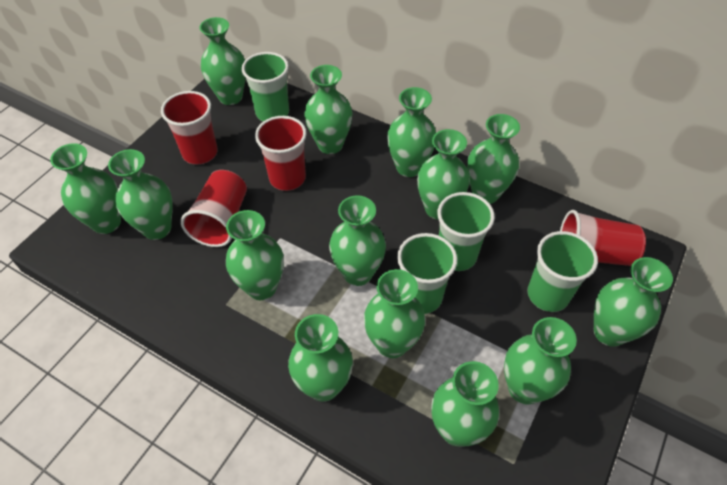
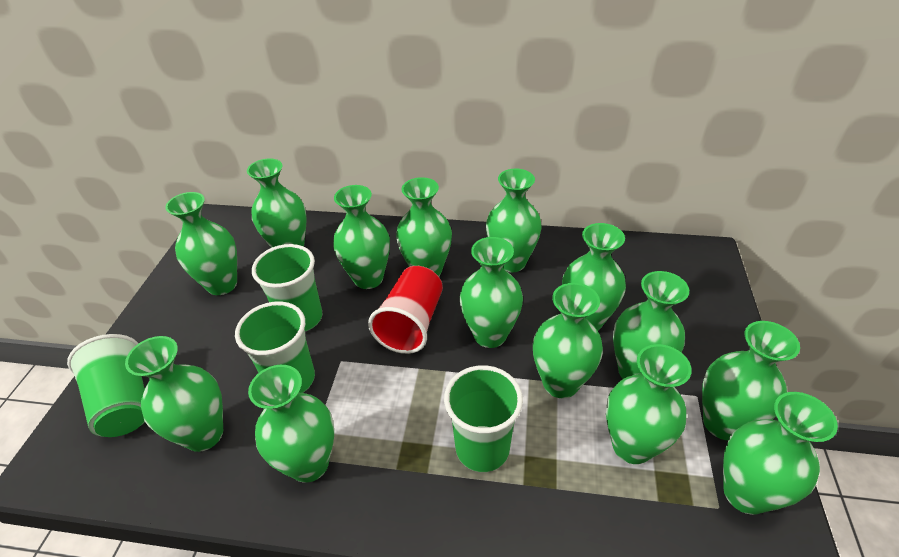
red cup: 4 -> 1

